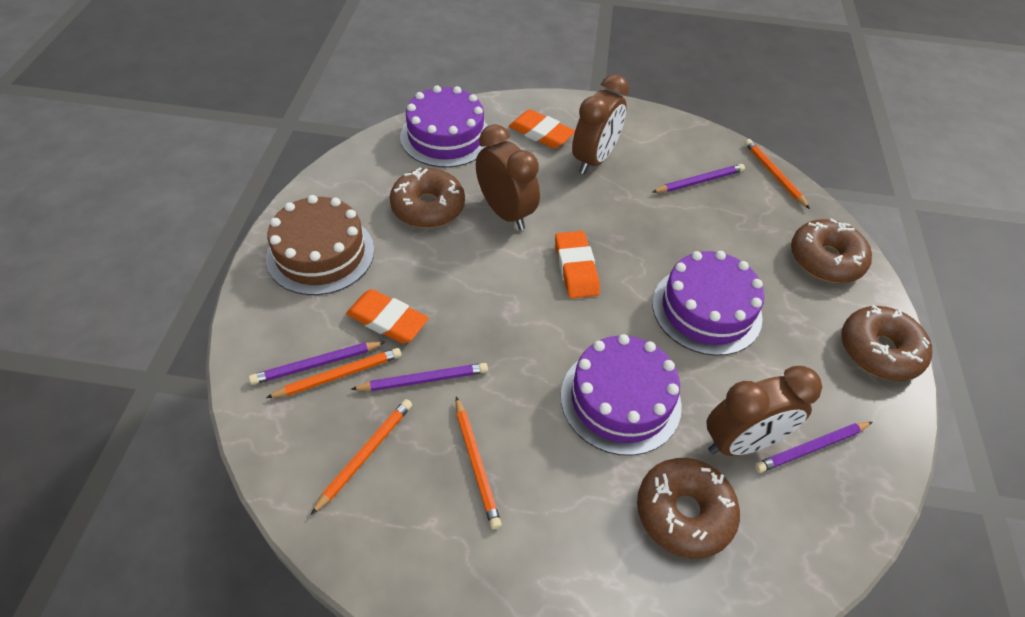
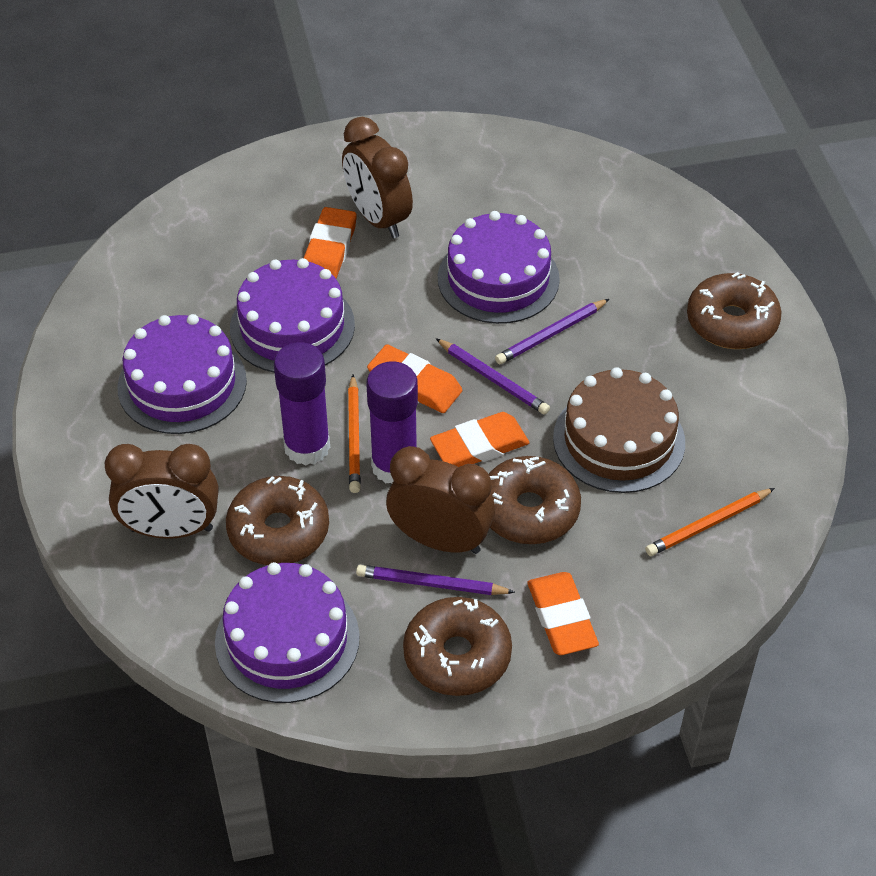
orange eraser: 3 -> 4
orange pencil: 4 -> 2
purple cake: 3 -> 4
purple glue stick: 0 -> 2
purple pencil: 4 -> 3

